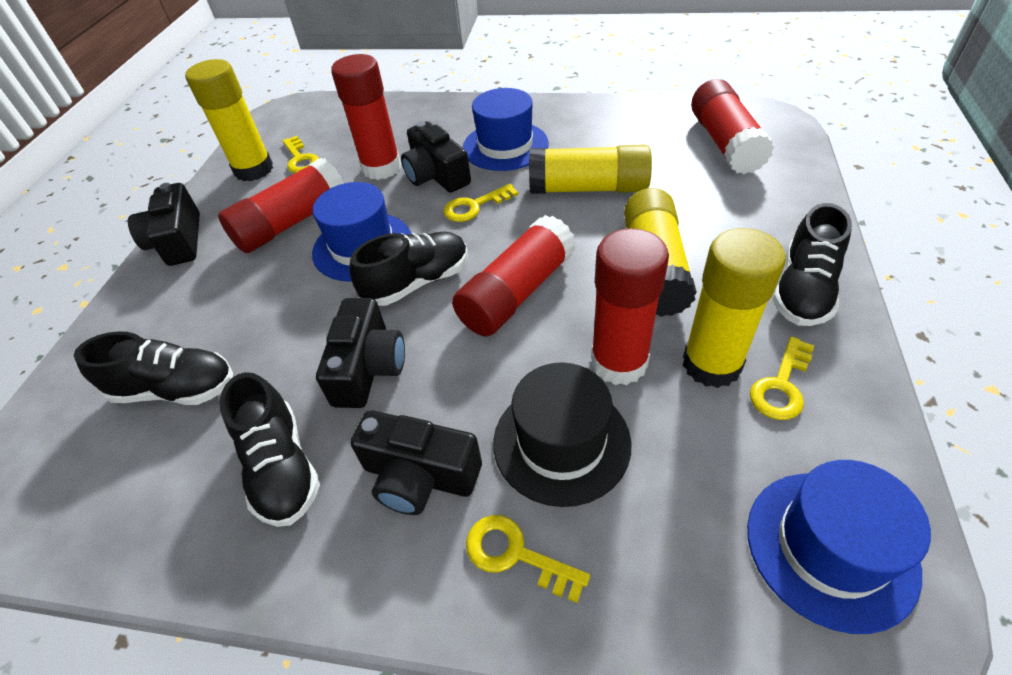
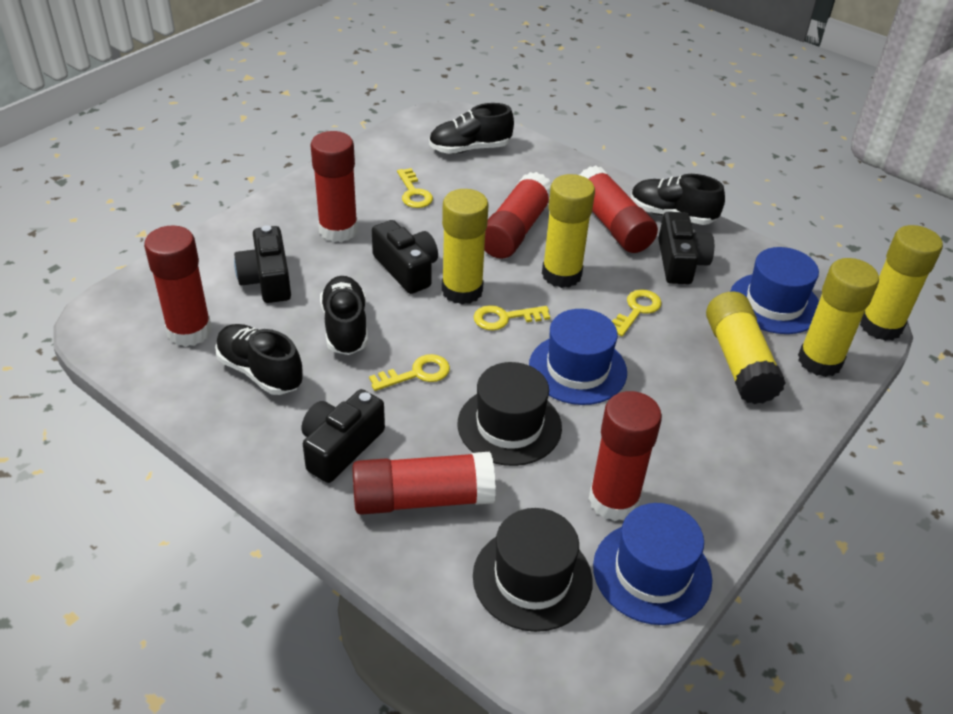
black hat: 1 -> 2
red glue stick: 5 -> 6
yellow glue stick: 4 -> 5

